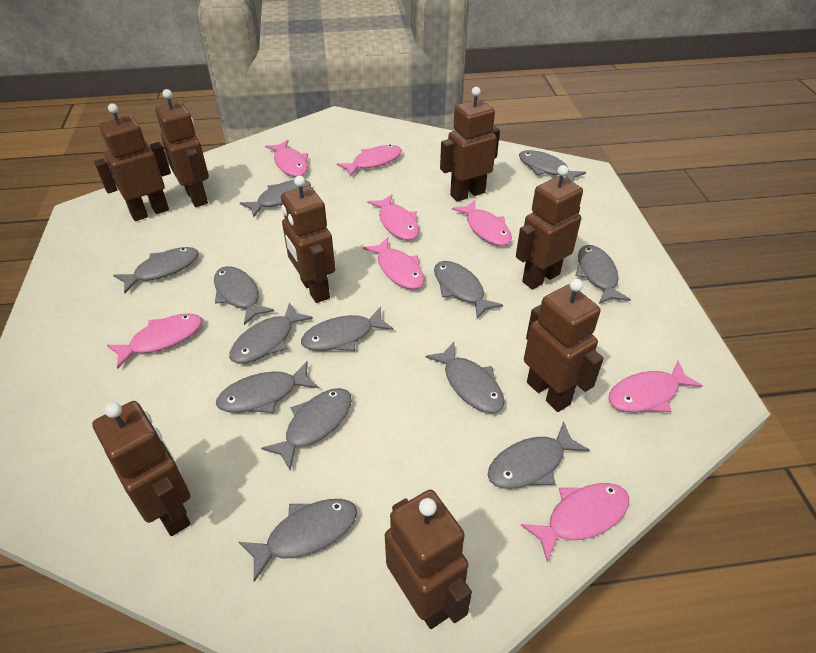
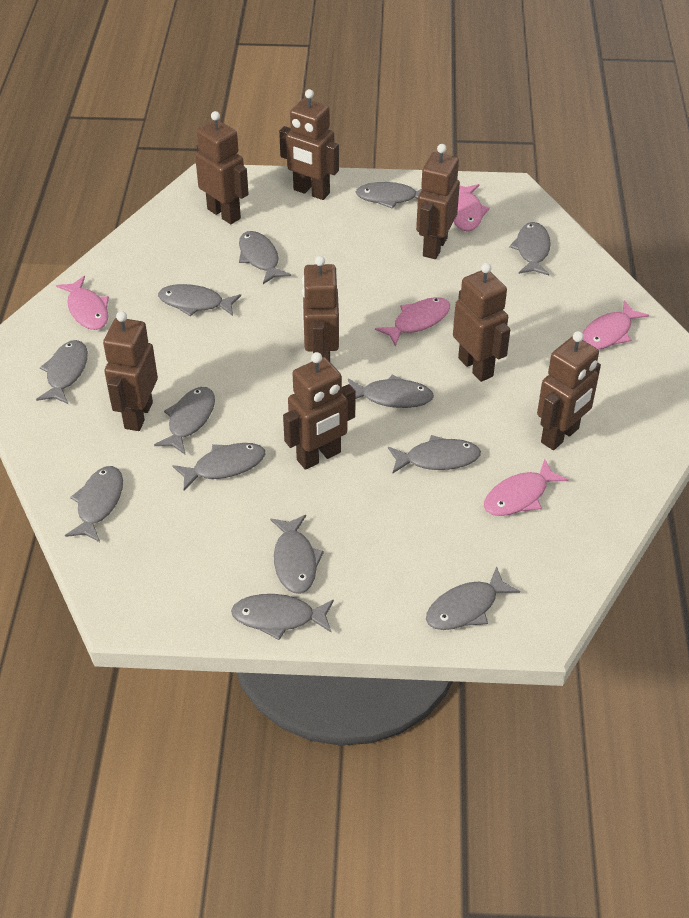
pink fish: 8 -> 5

